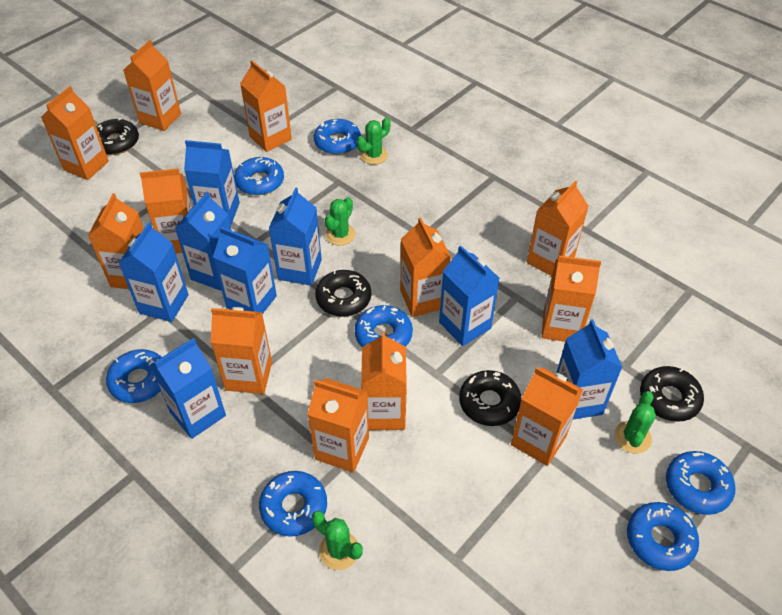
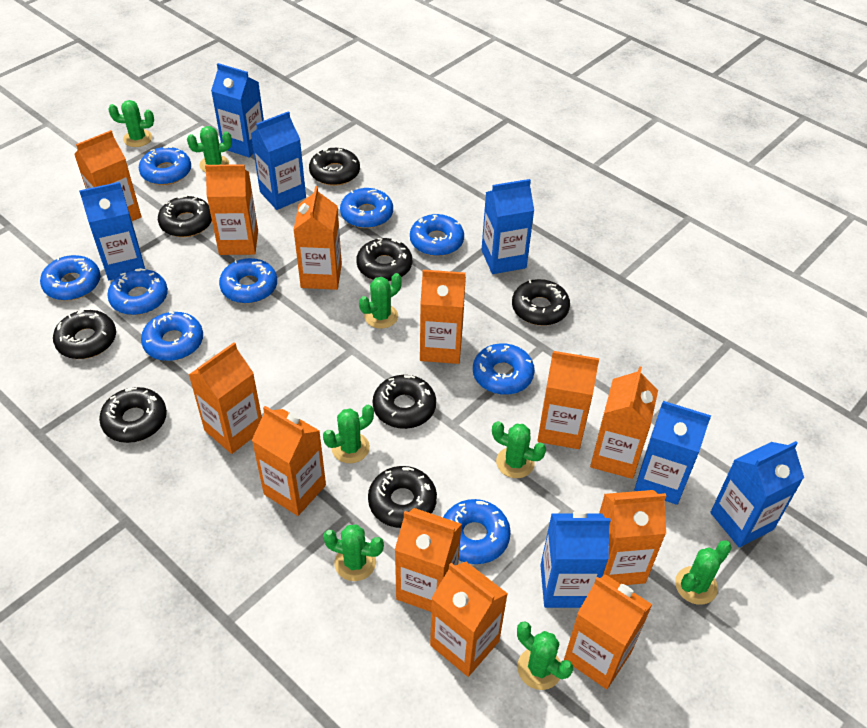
black donut: 4 -> 8
blue carton: 8 -> 7
blue donut: 7 -> 9
green cactus: 4 -> 8

